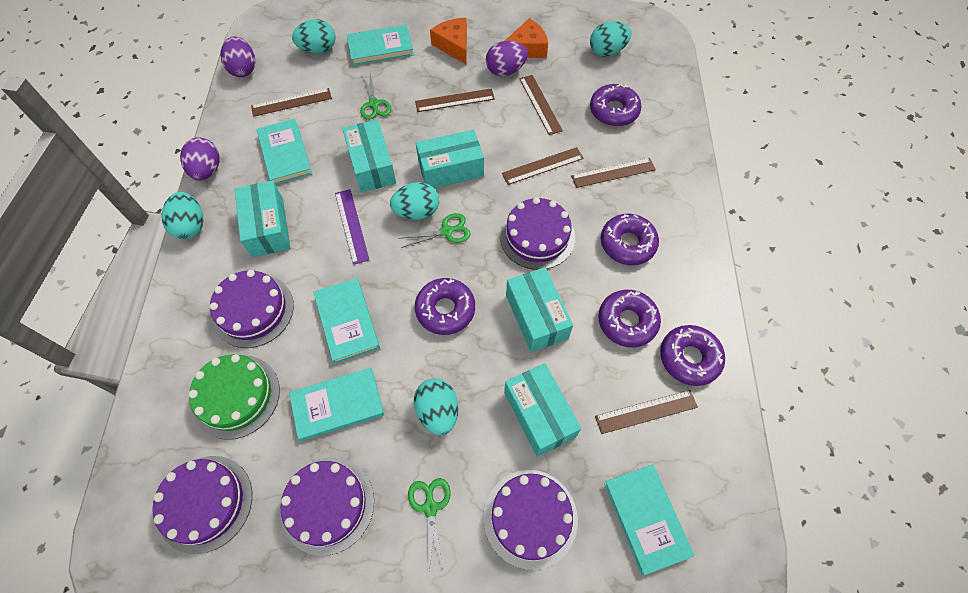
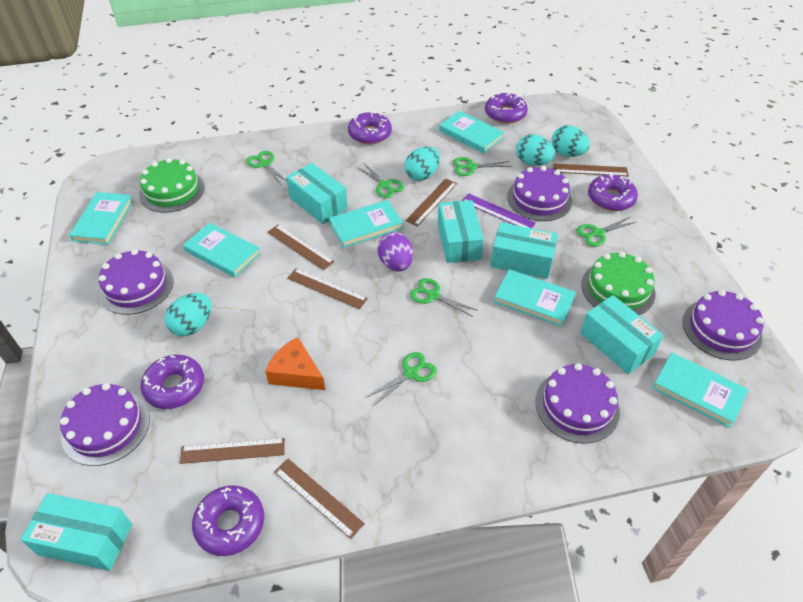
green cake: 1 -> 2
green scissors: 3 -> 6
orange cheese: 2 -> 1
purple egg: 3 -> 1
turquoise book: 5 -> 6
turquoise egg: 5 -> 4

